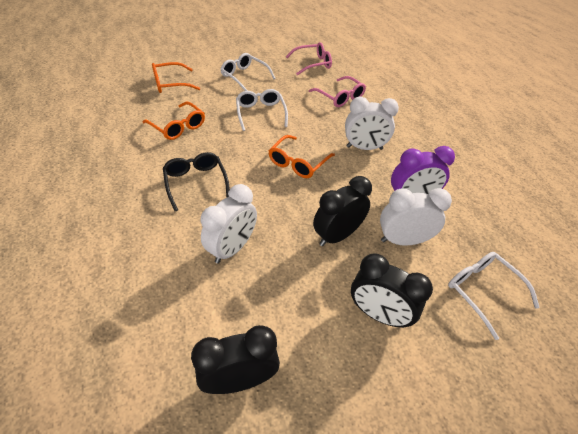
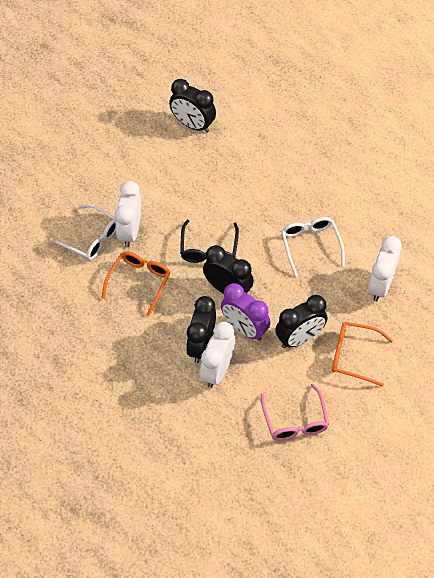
black clock: 3 -> 4
orange glasses: 3 -> 2
pink glasses: 2 -> 1
white glasses: 3 -> 2

